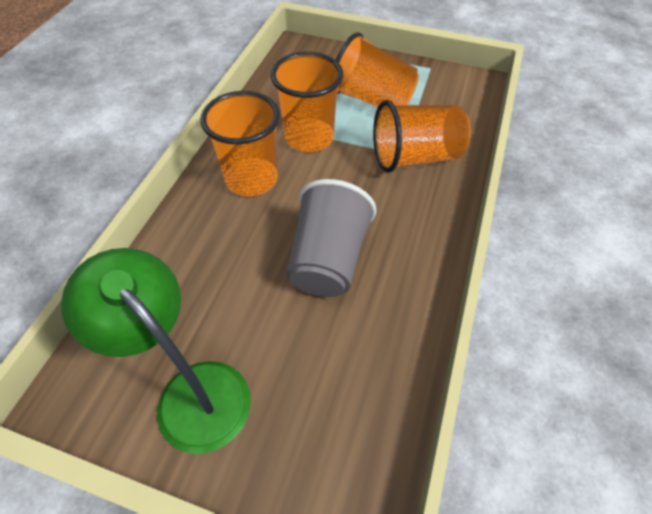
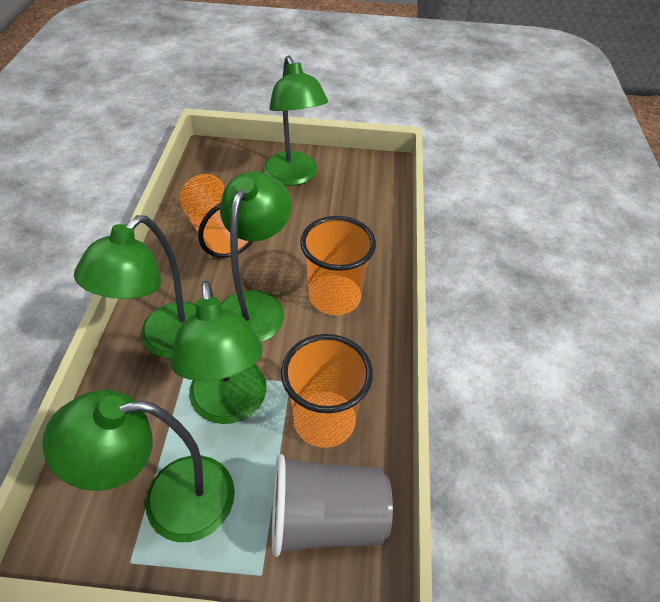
green lamp: 1 -> 5
orange cup: 4 -> 3

